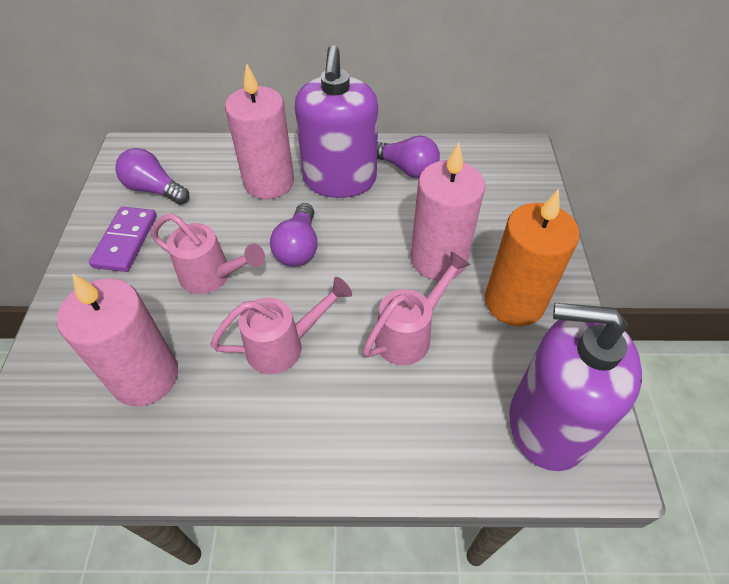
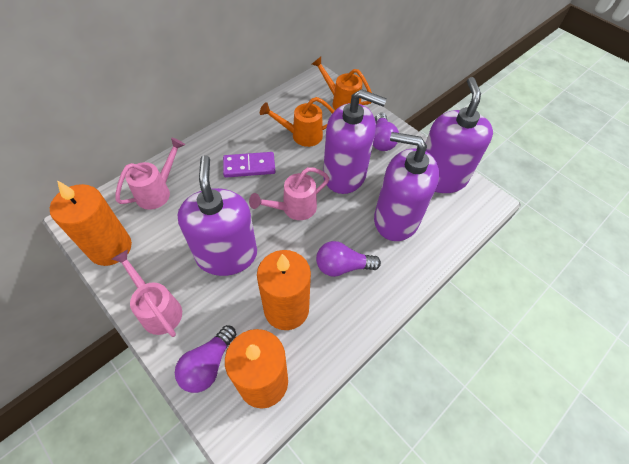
orange candle: 1 -> 3
orange watering can: 0 -> 2
pink candle: 3 -> 0
purple soap dispenser: 2 -> 4

